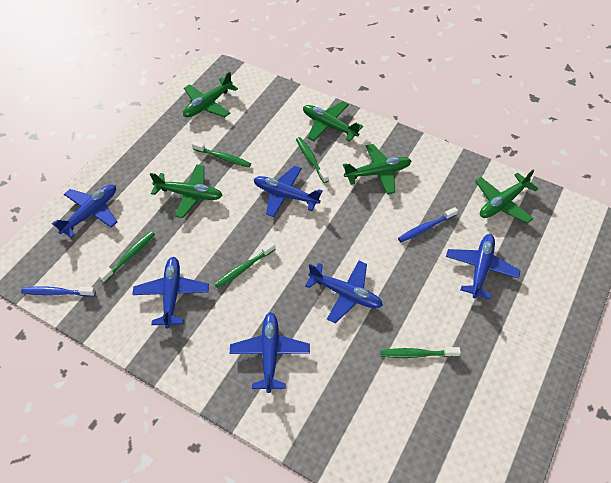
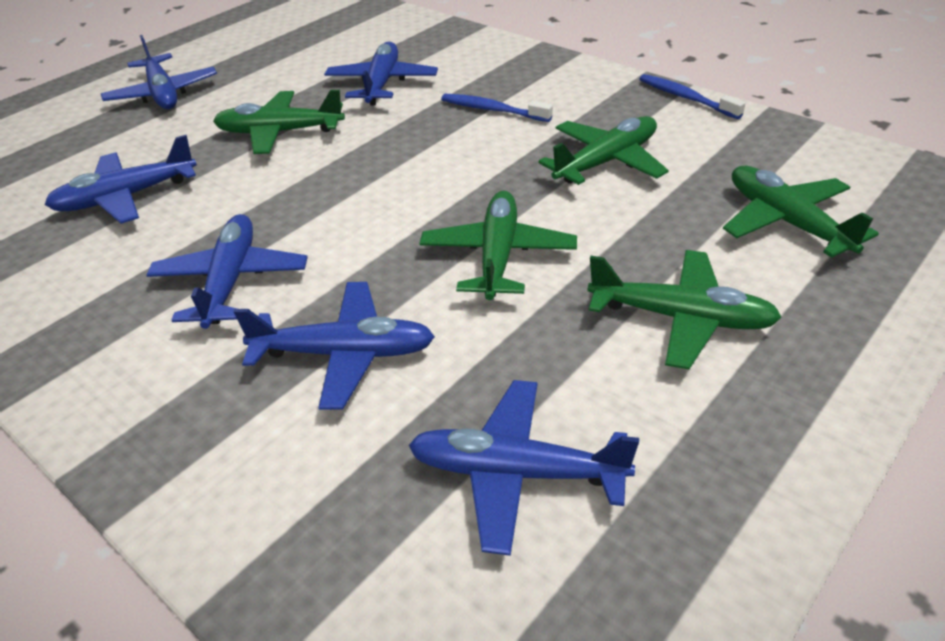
green toothbrush: 5 -> 0

